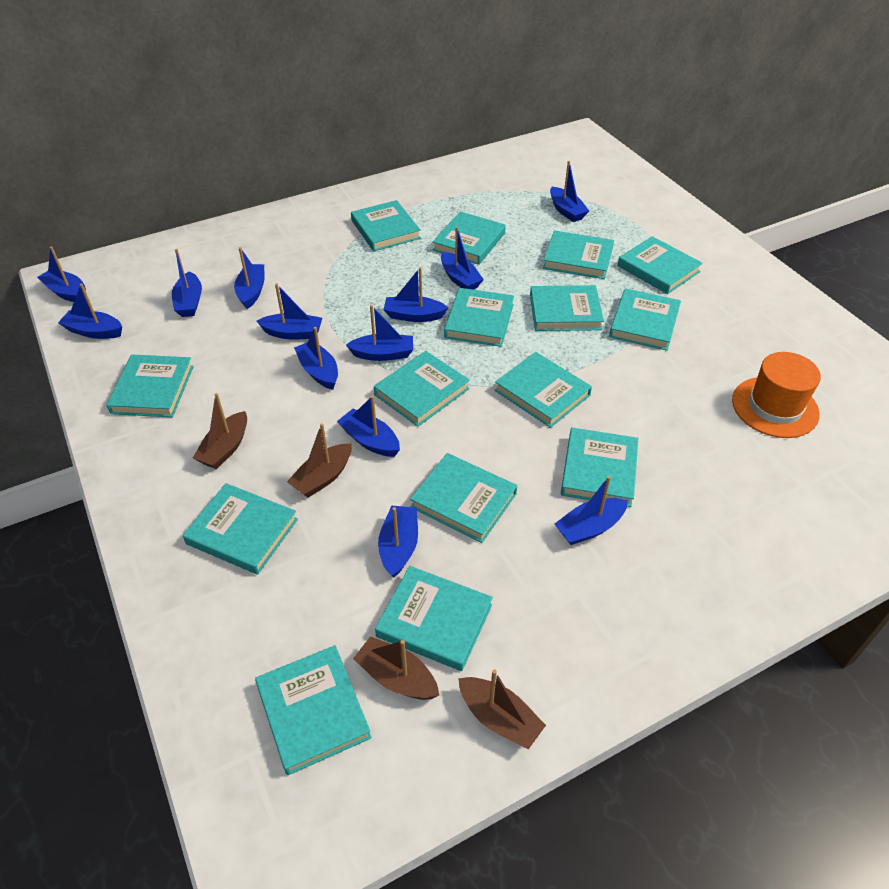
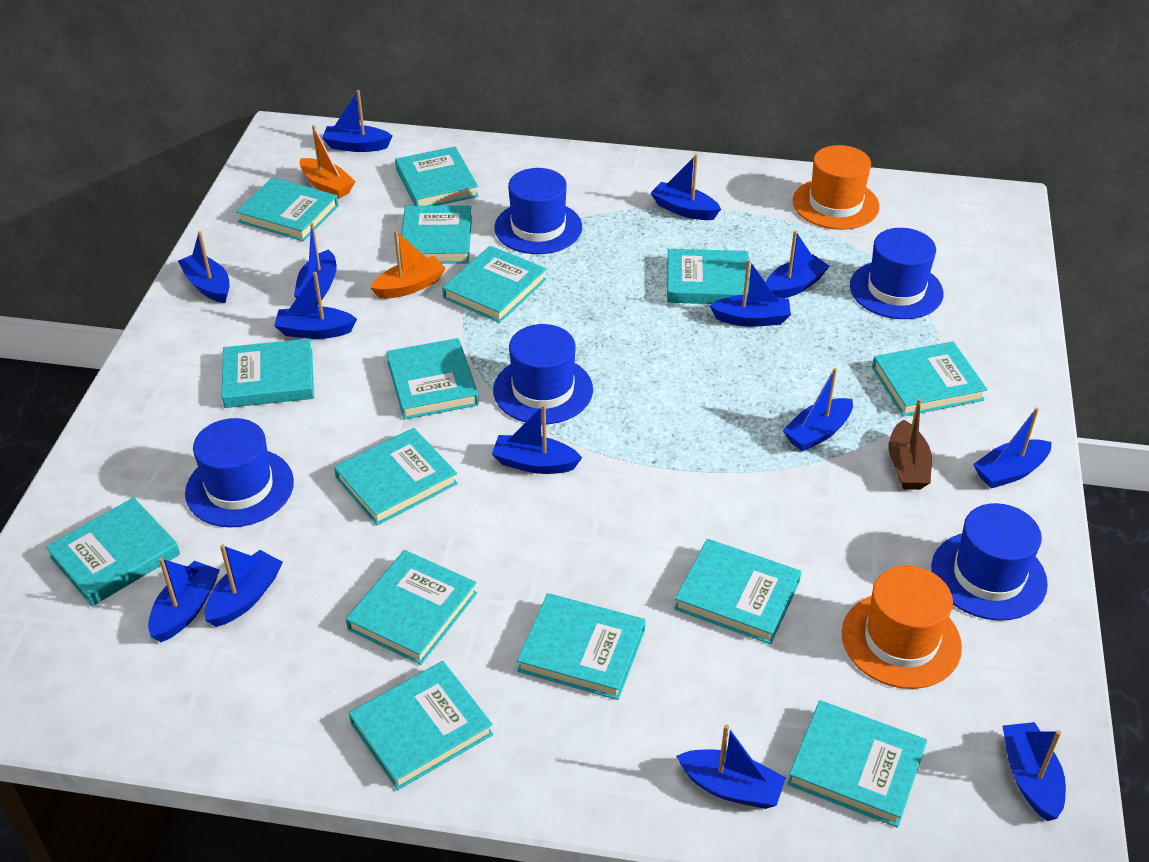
blue boat: 13 -> 14
blue hat: 0 -> 5
brown boat: 4 -> 1
orange boat: 0 -> 2
orange hat: 1 -> 2

